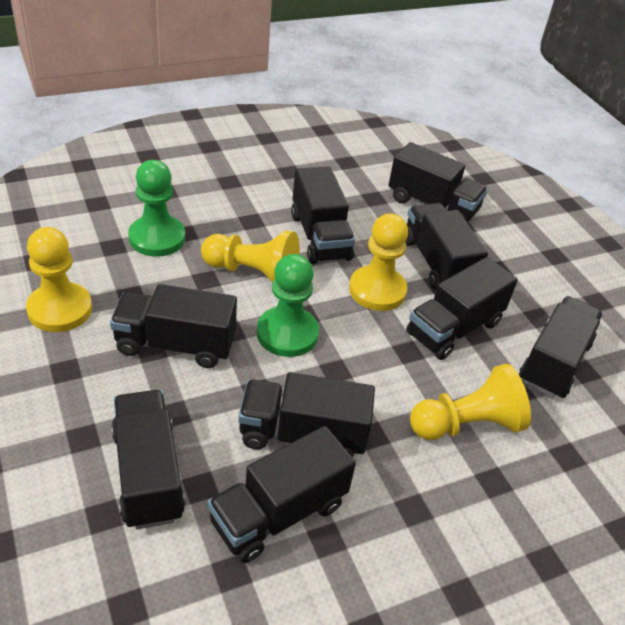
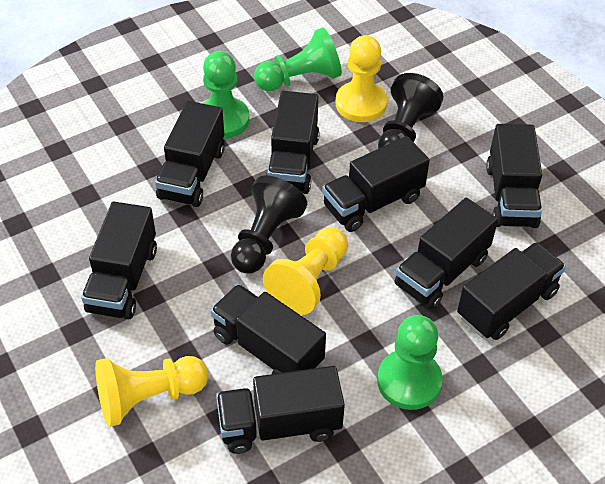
black pawn: 0 -> 2
green pawn: 2 -> 3
yellow pawn: 4 -> 3

